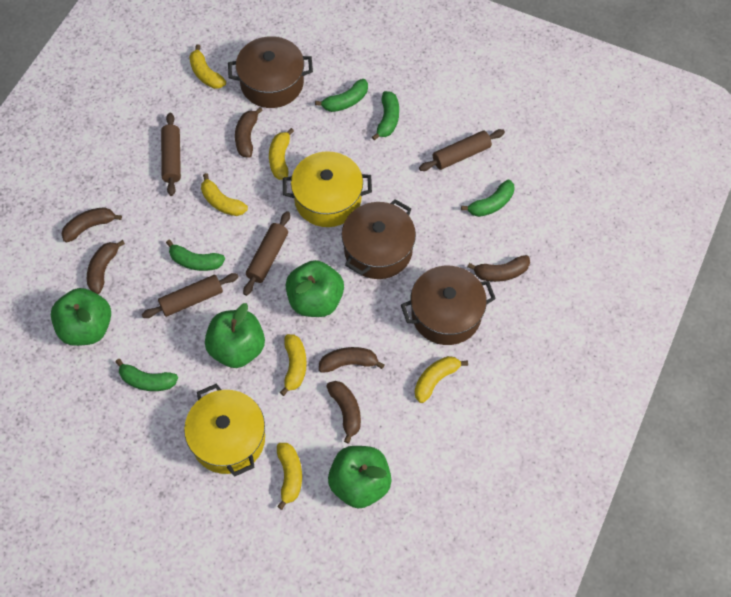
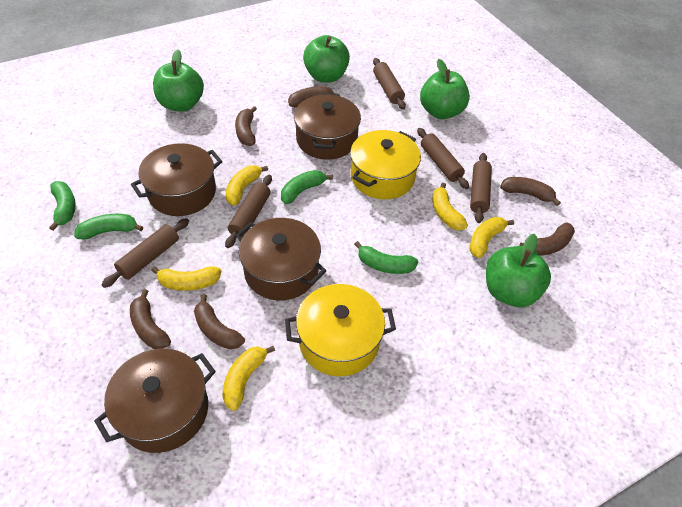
brown pot: 3 -> 4
brown rolling pin: 4 -> 5
green banana: 5 -> 4
yellow banana: 6 -> 5

